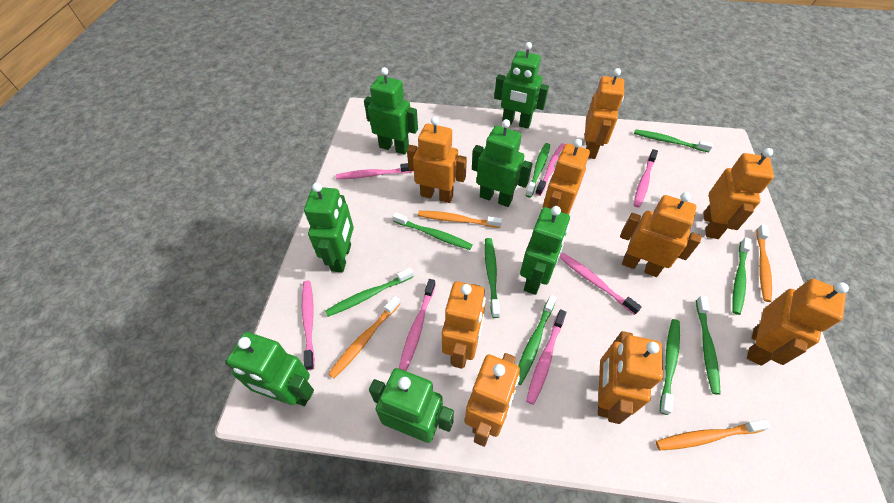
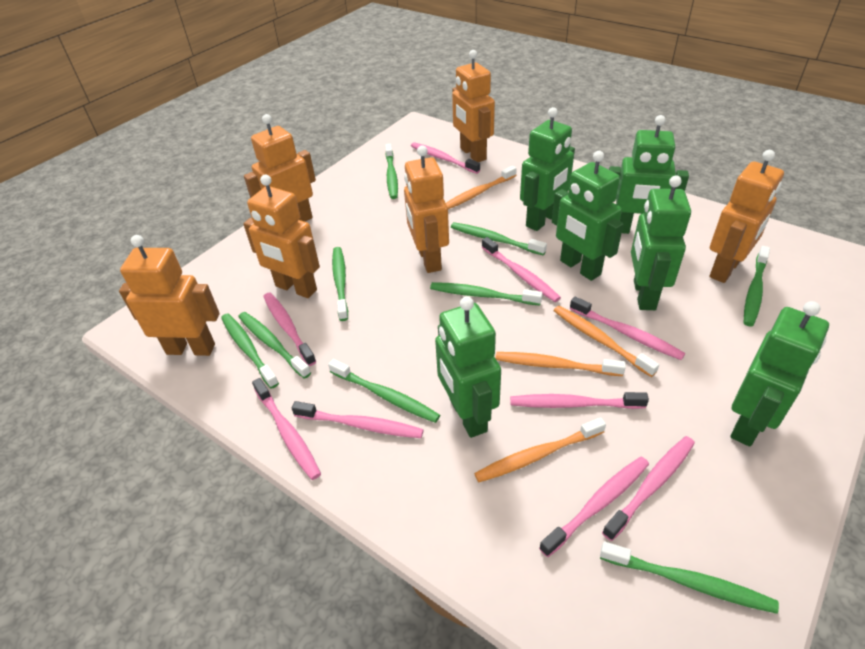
green robot: 7 -> 6
orange robot: 9 -> 6
pink toothbrush: 7 -> 9

